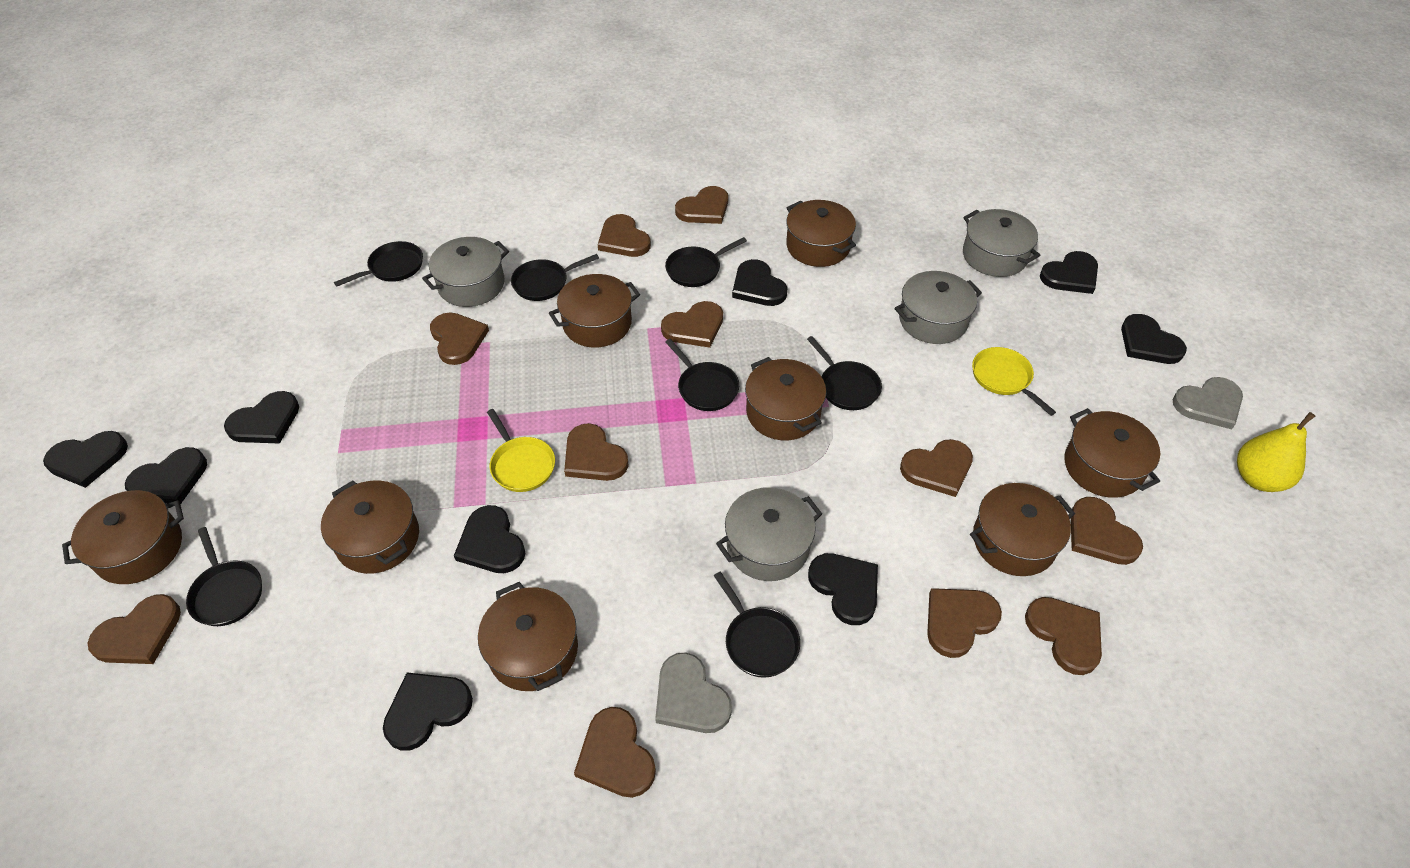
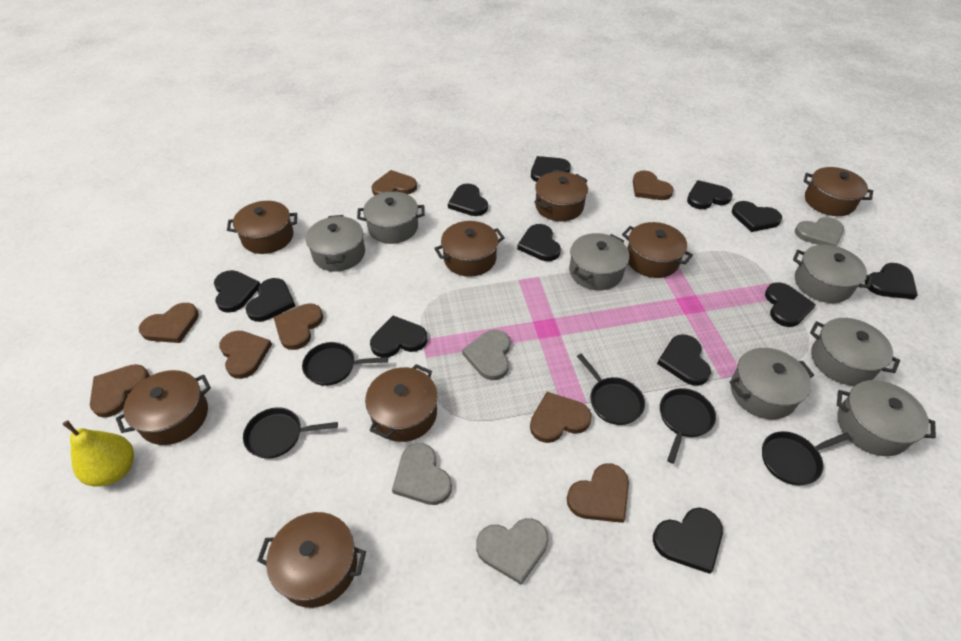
black heart: 9 -> 12
black pan: 7 -> 5
brown heart: 11 -> 8
grey heart: 2 -> 4
grey pot: 4 -> 7
yellow pan: 2 -> 0

